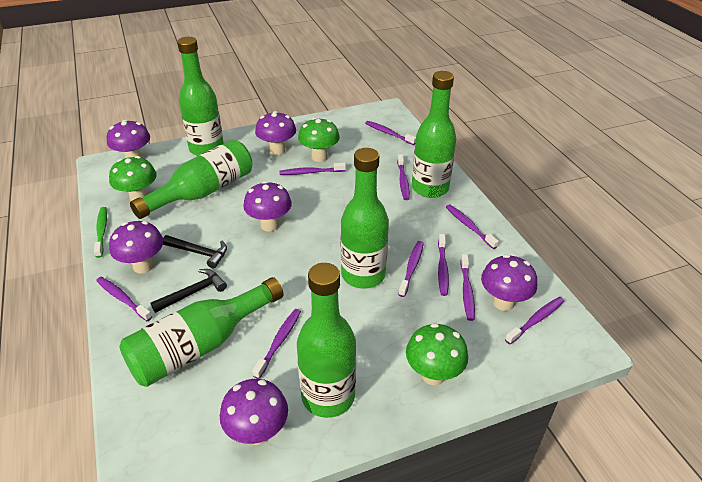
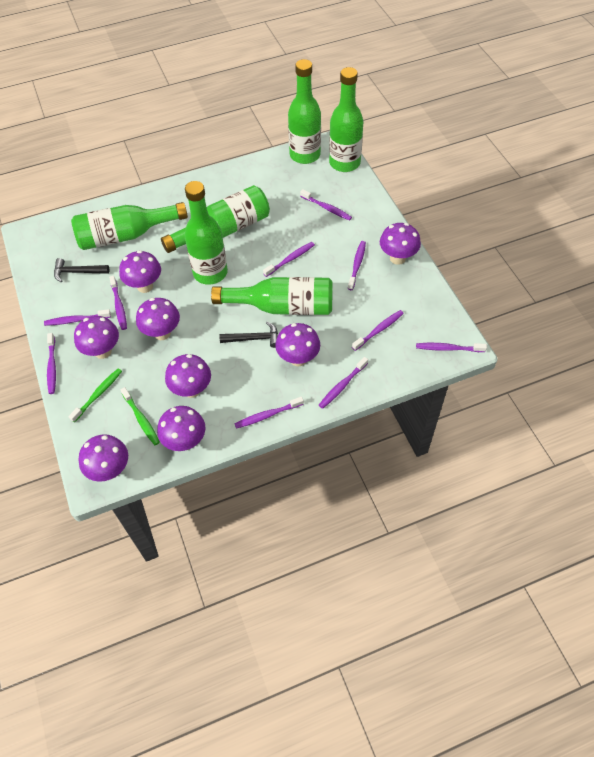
green mushroom: 3 -> 0
green toothbrush: 1 -> 2
purple mushroom: 6 -> 8

